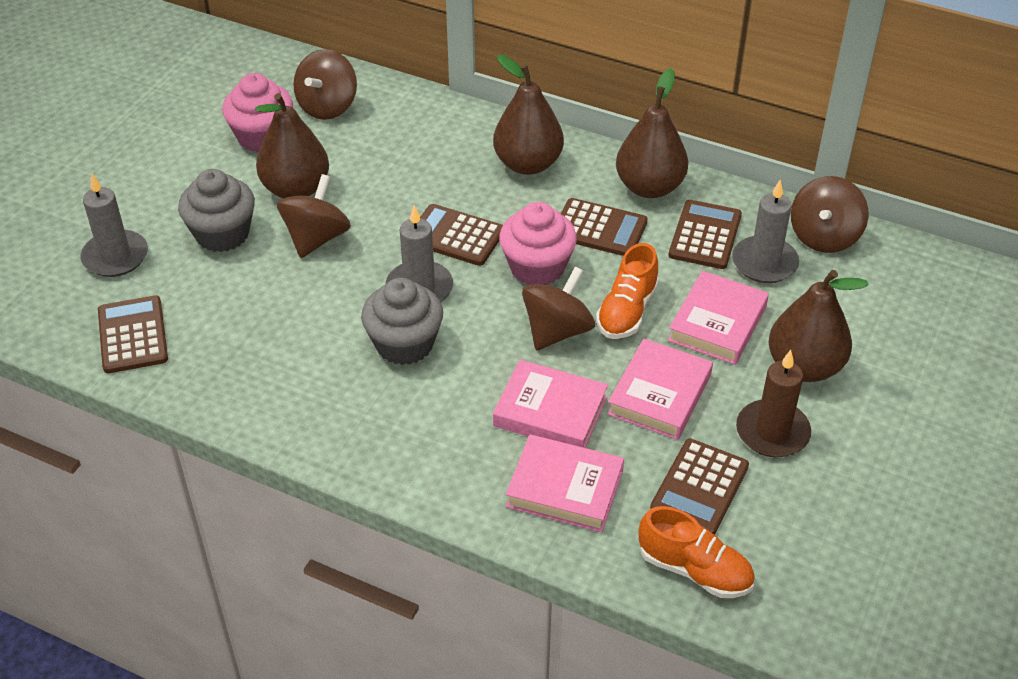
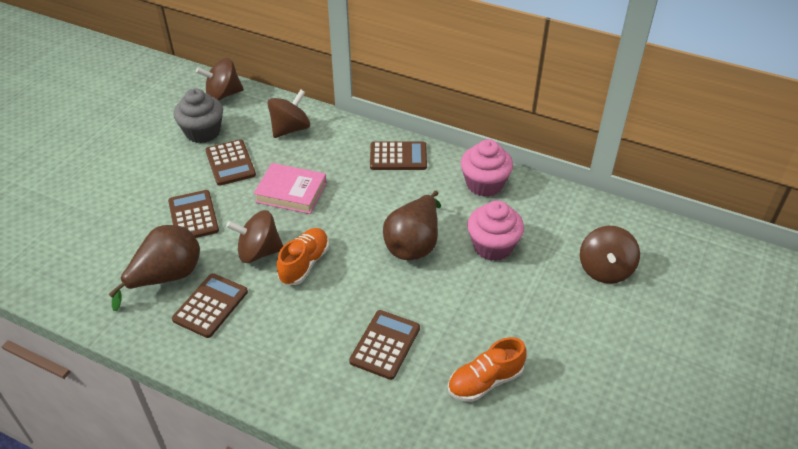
brown candle: 1 -> 0
brown pear: 4 -> 2
grey candle: 3 -> 0
grey cupcake: 2 -> 1
pink book: 4 -> 1

